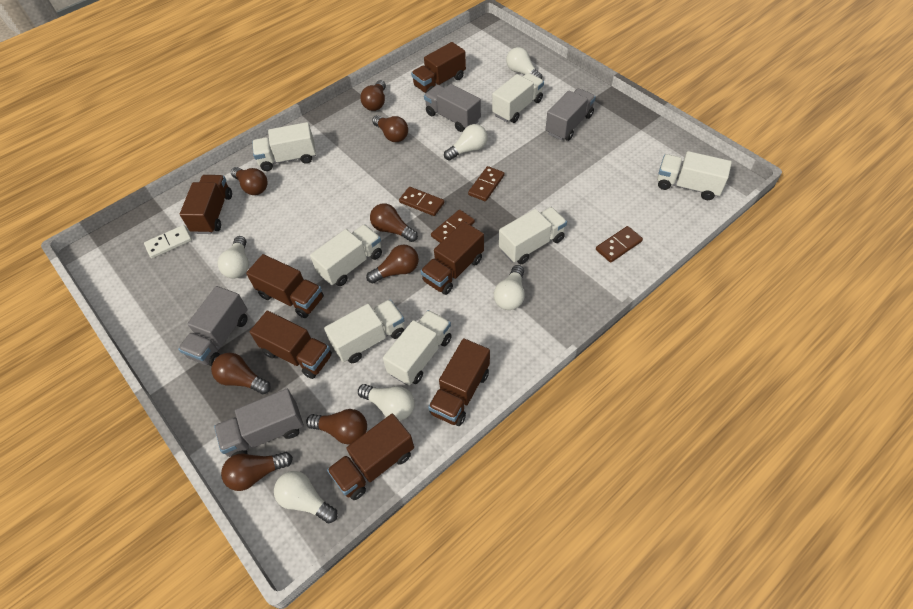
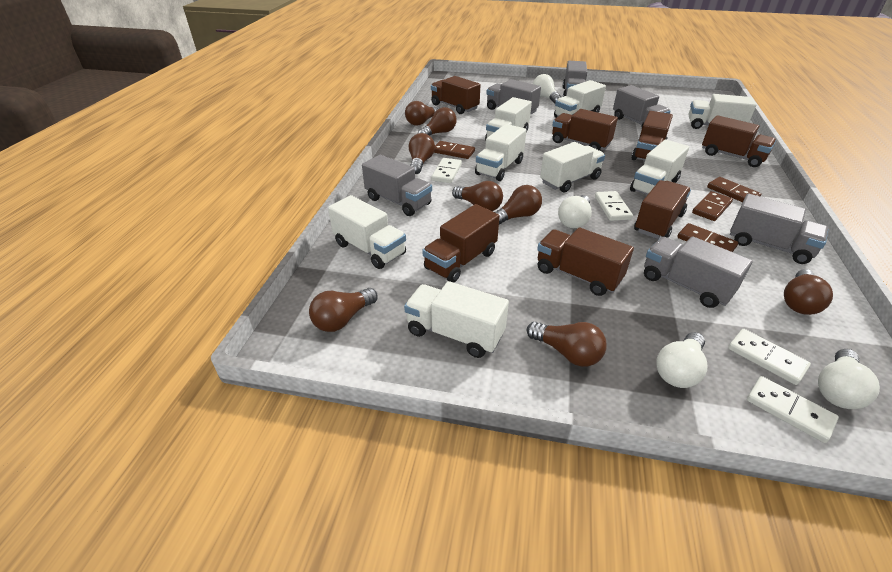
grey truck: 4 -> 6
white domino: 1 -> 4
white light bulb: 6 -> 4
white truck: 7 -> 8

